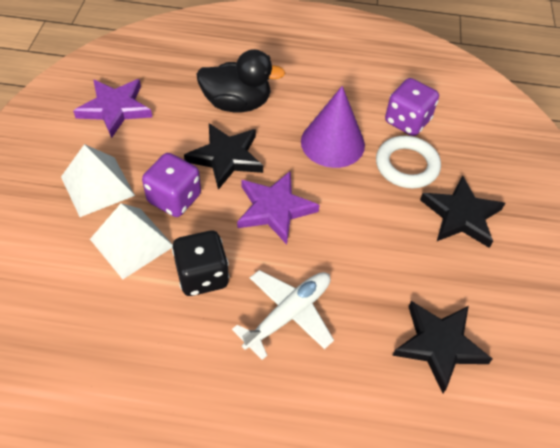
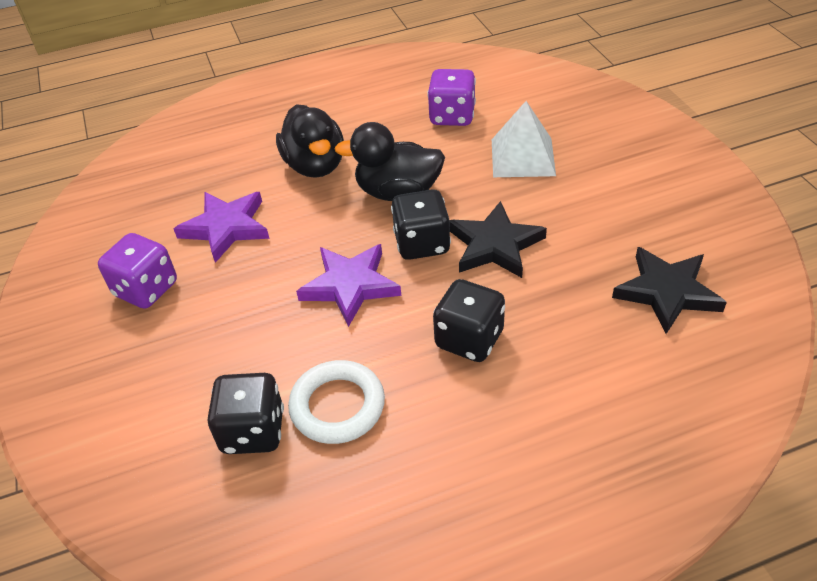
black dice: 1 -> 3
black duck: 1 -> 2
black star: 3 -> 2
purple cone: 1 -> 0
white plane: 1 -> 0
white pyramid: 2 -> 1

